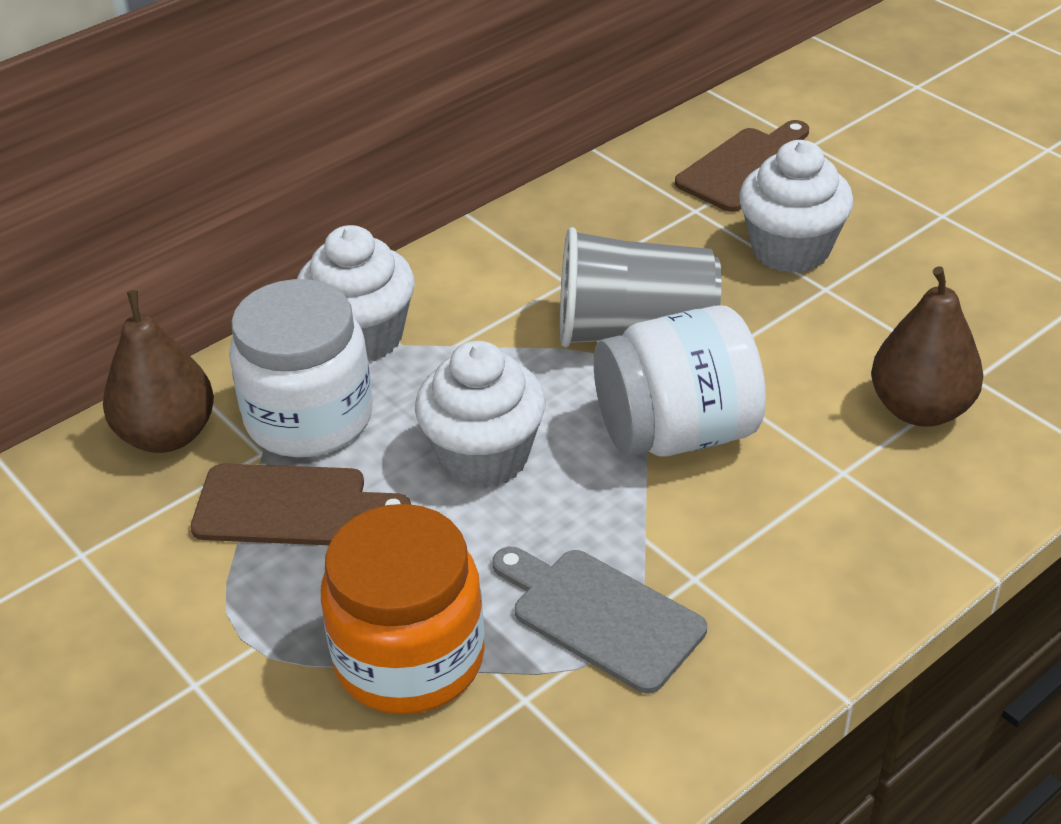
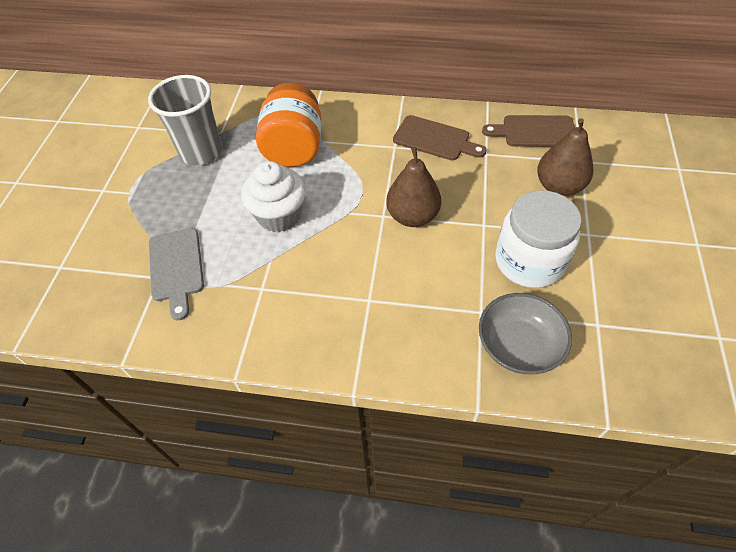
grey bowl: 0 -> 1
white cupcake: 3 -> 1
white jar: 2 -> 1

